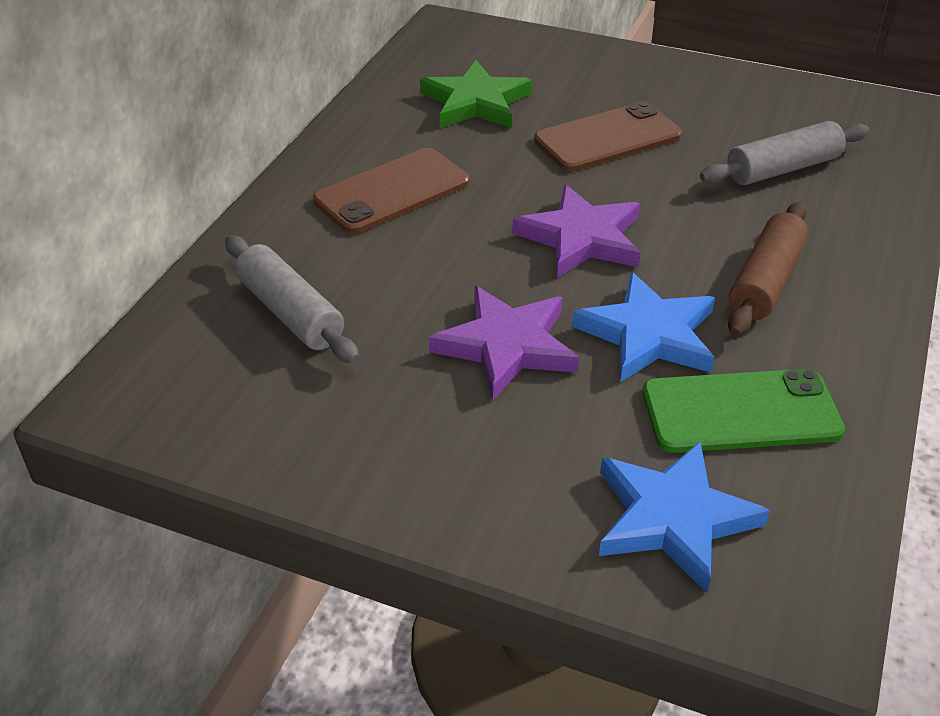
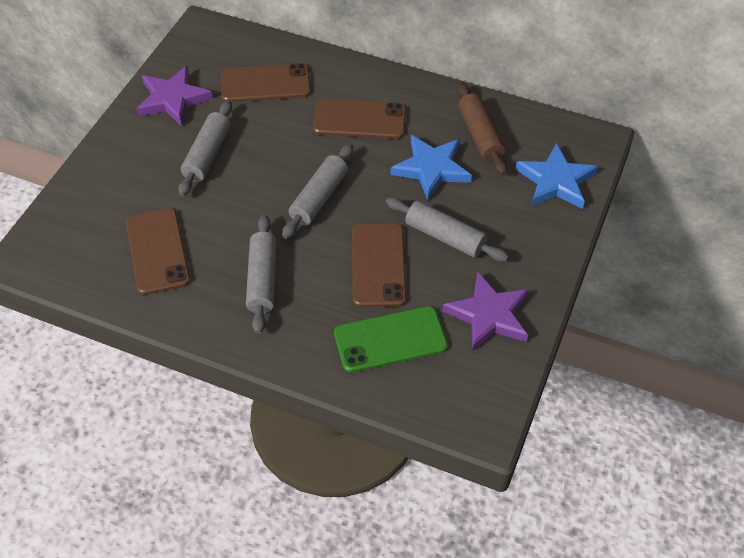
brown phone: 2 -> 4
green star: 1 -> 0
grey rolling pin: 2 -> 4

